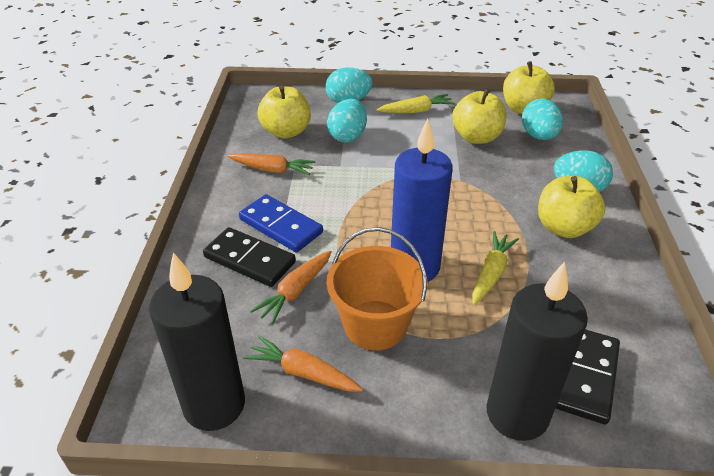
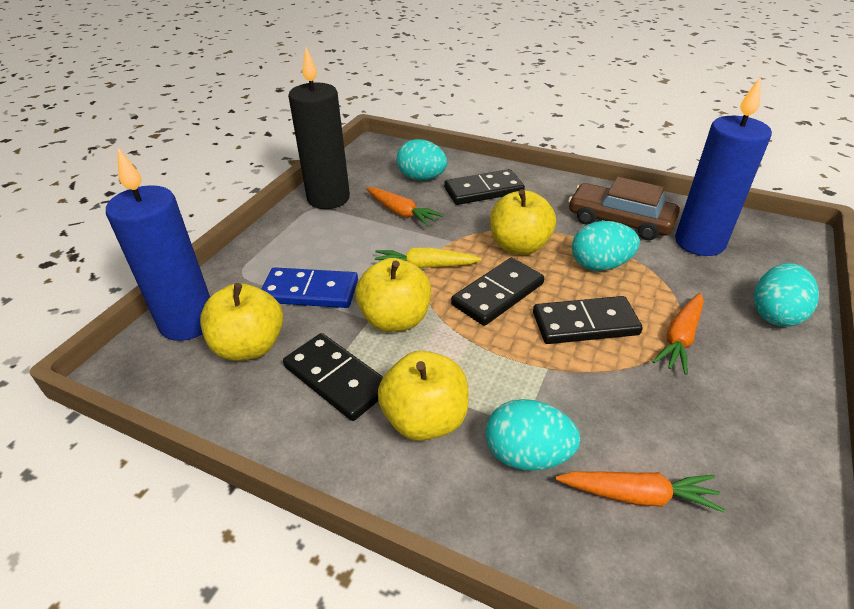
black candle: 2 -> 1
black domino: 2 -> 4
blue candle: 1 -> 2
brown car: 0 -> 1
orange bucket: 1 -> 0
yellow carrot: 2 -> 1

